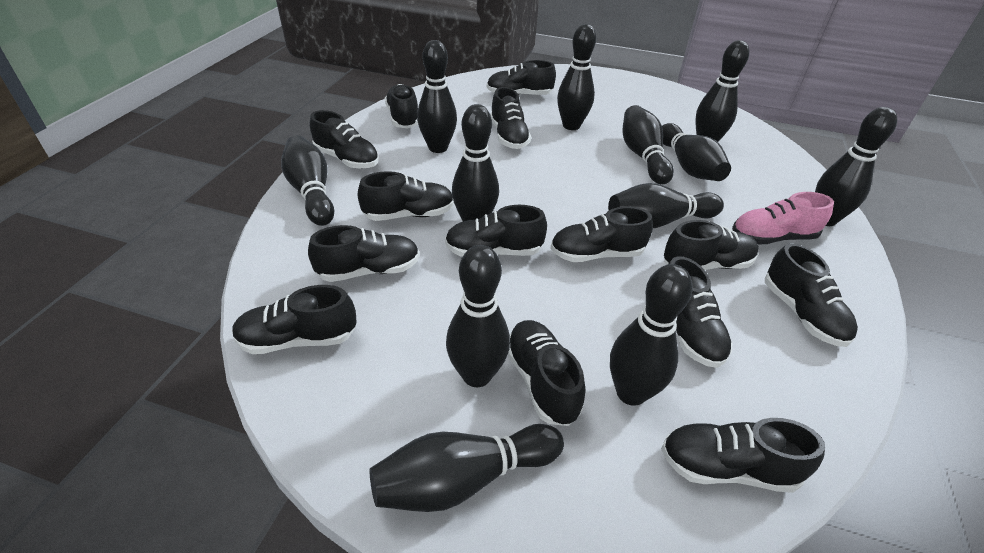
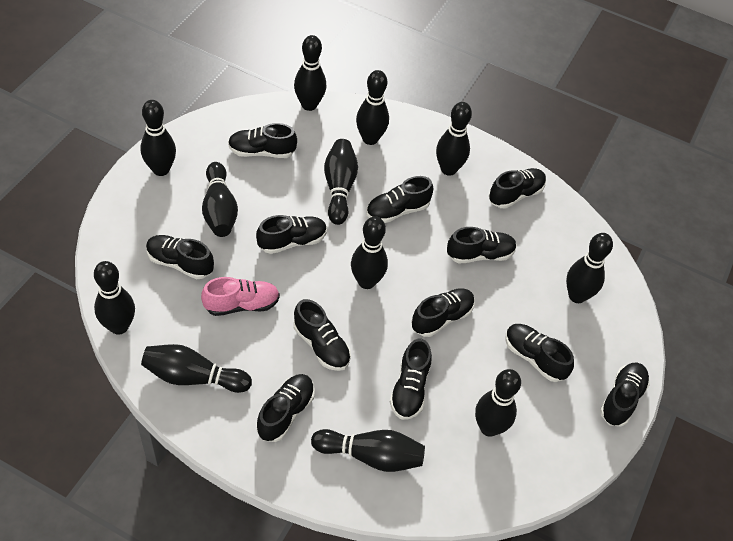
black shoe: 14 -> 12

